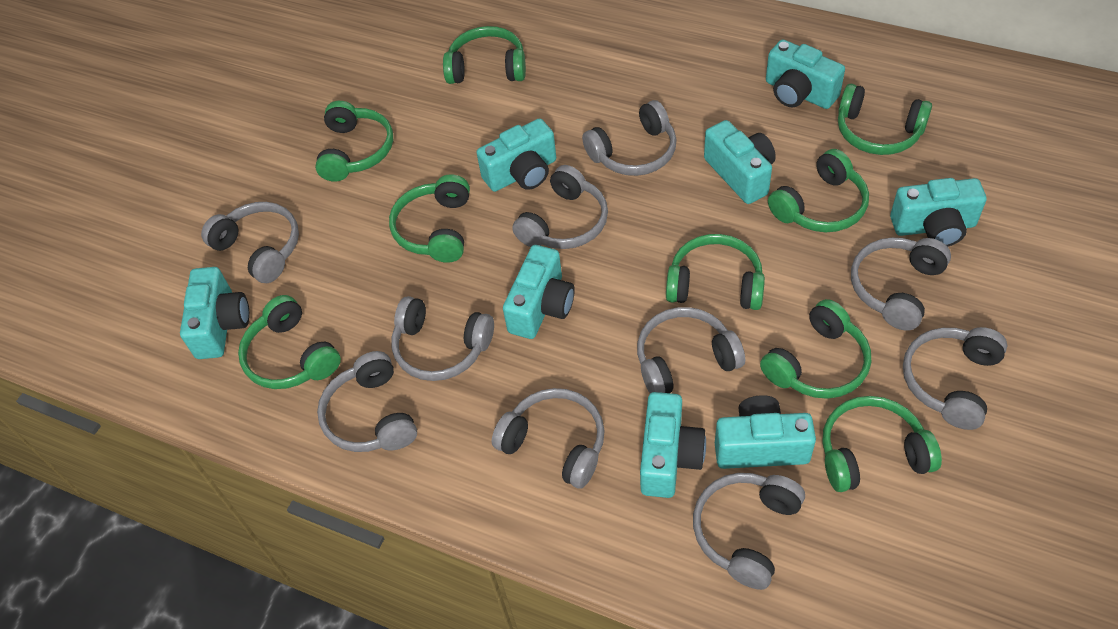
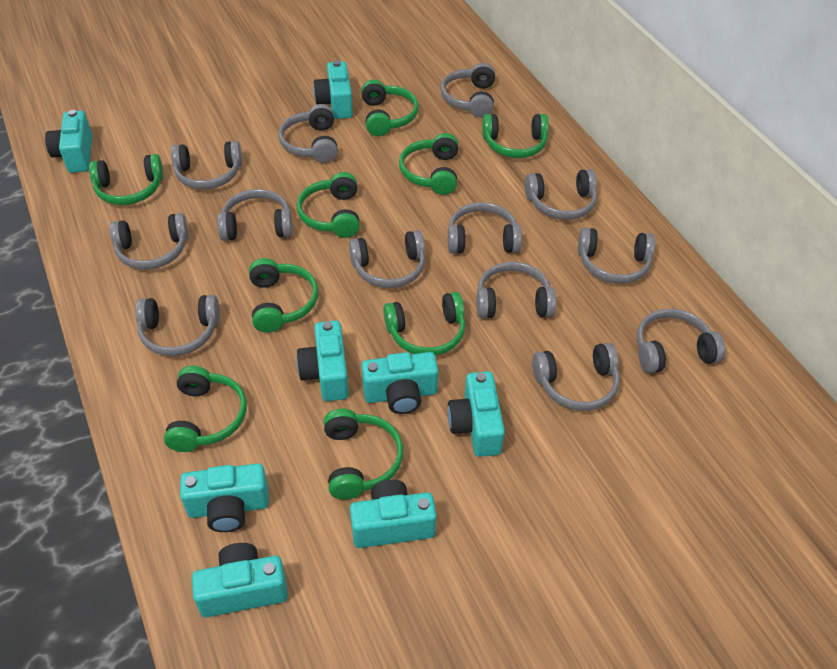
grey headphones: 10 -> 13

